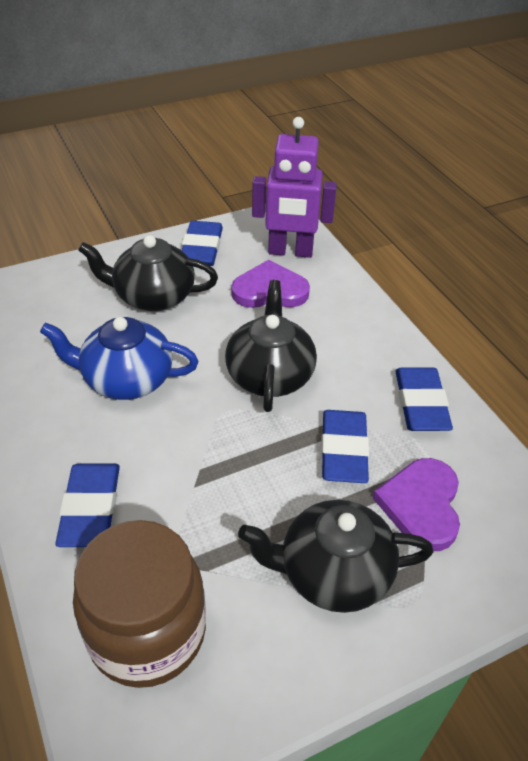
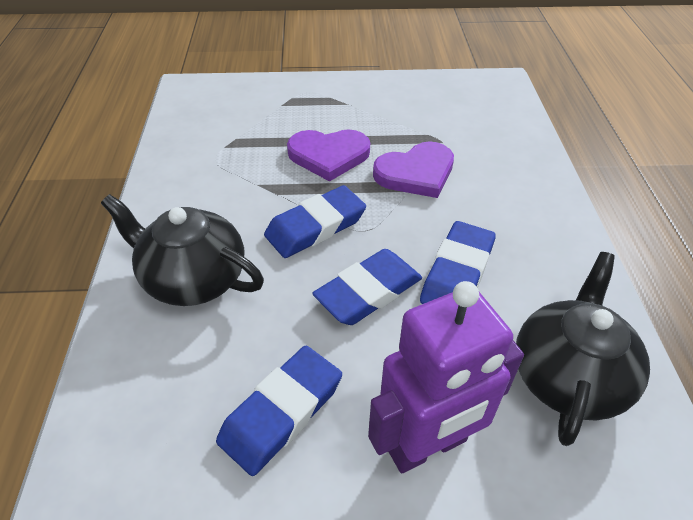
black teapot: 3 -> 2
blue teapot: 1 -> 0
brown jar: 1 -> 0

